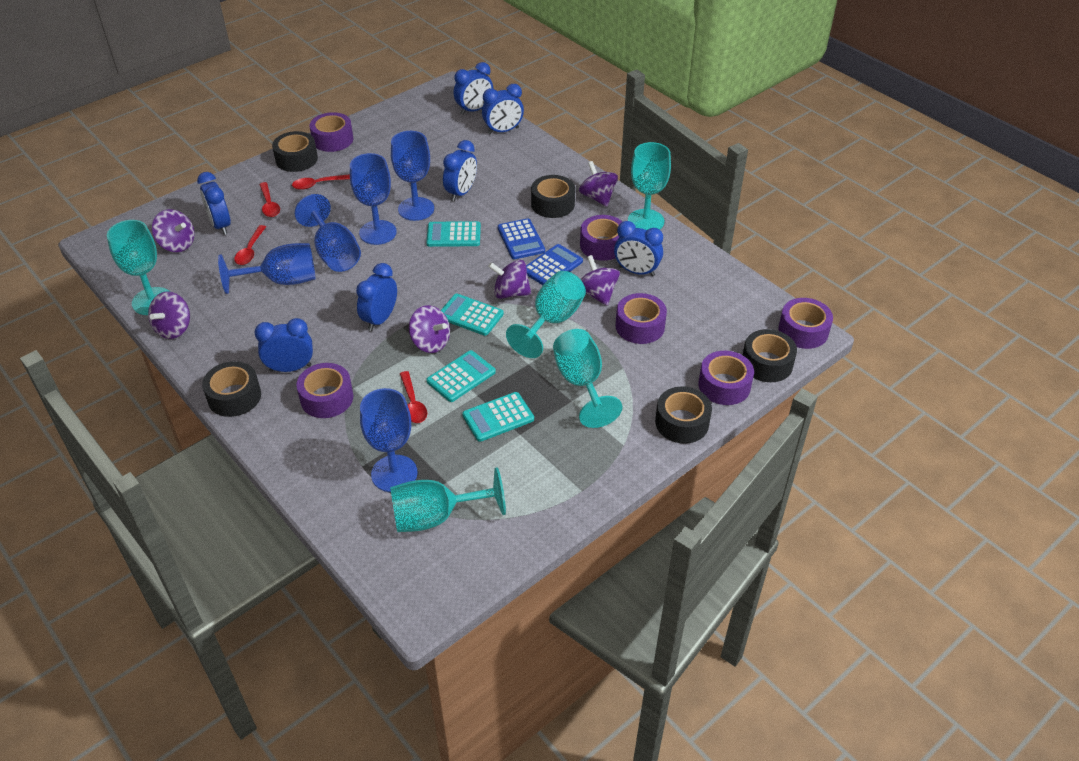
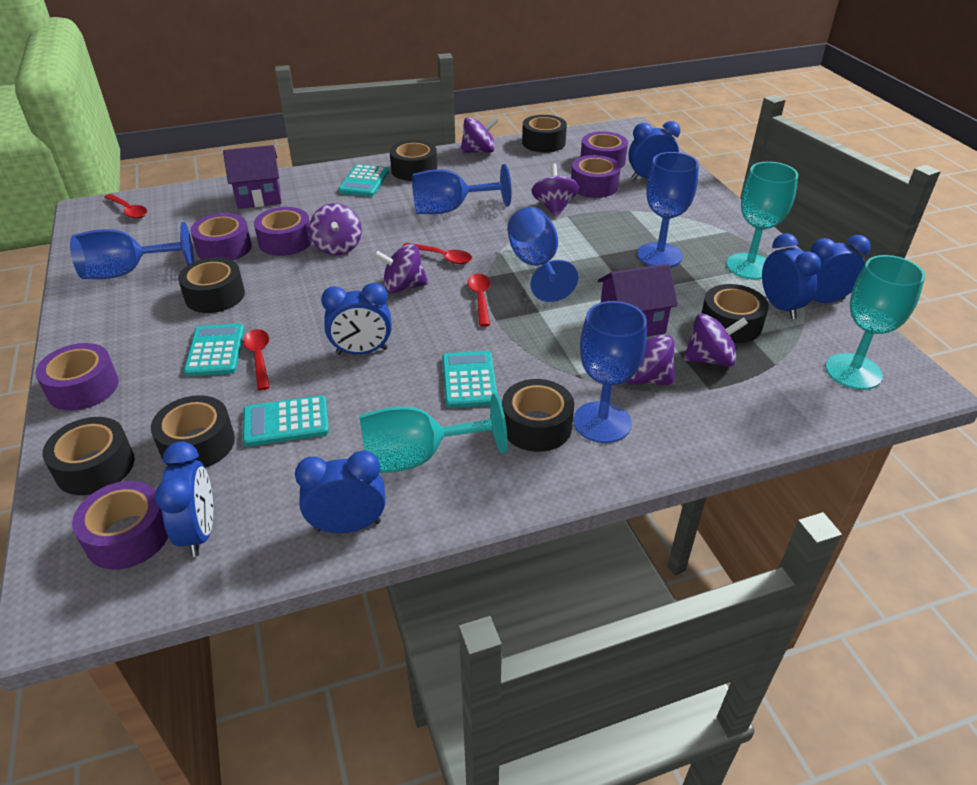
black tape: 5 -> 7
blue calculator: 2 -> 0
blue clock: 7 -> 6
purple house: 0 -> 2
turquoise goblet: 5 -> 3

